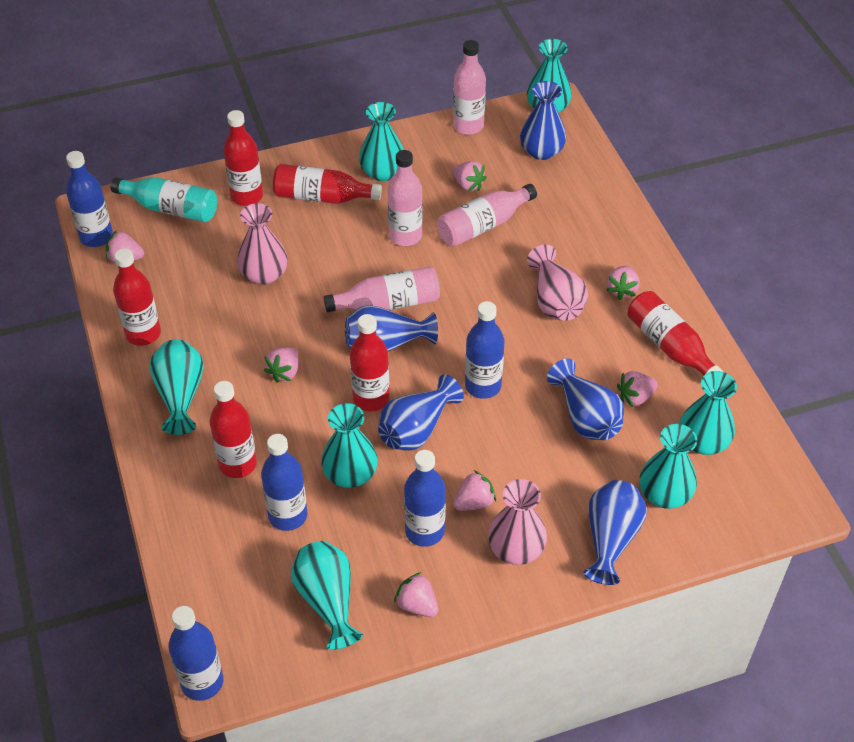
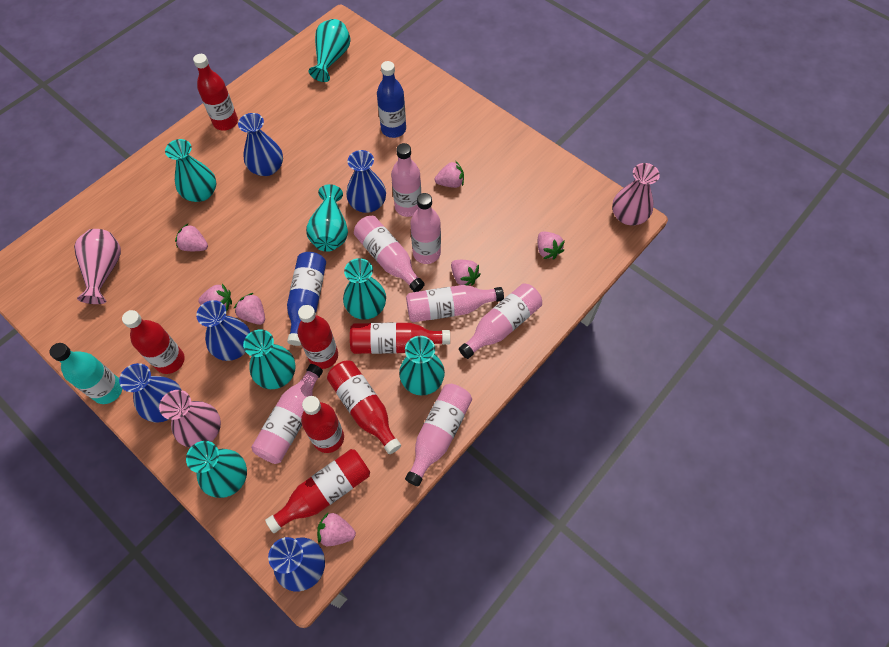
blue bottle: 5 -> 2
pink bottle: 4 -> 7
red bottle: 6 -> 7

